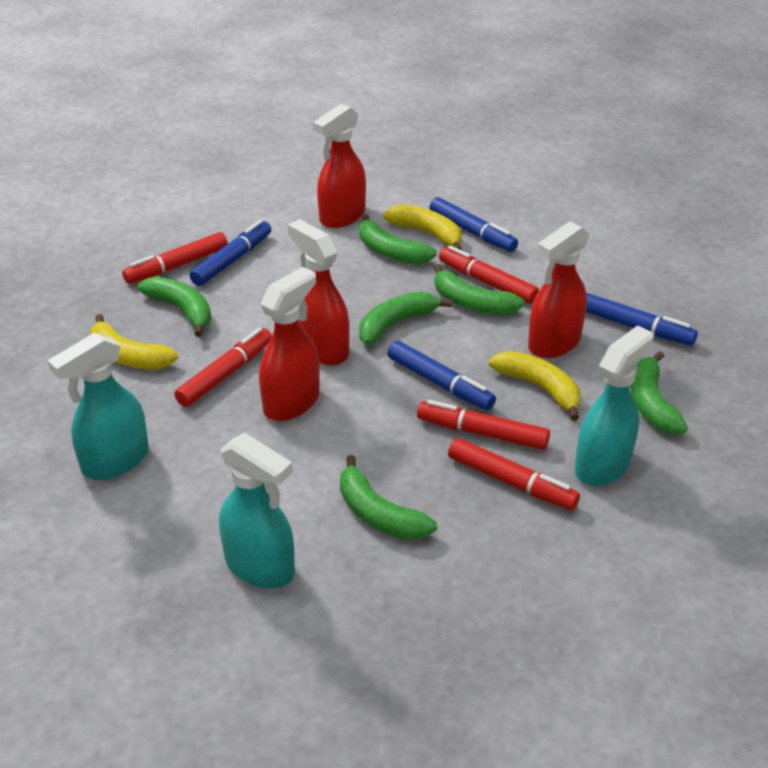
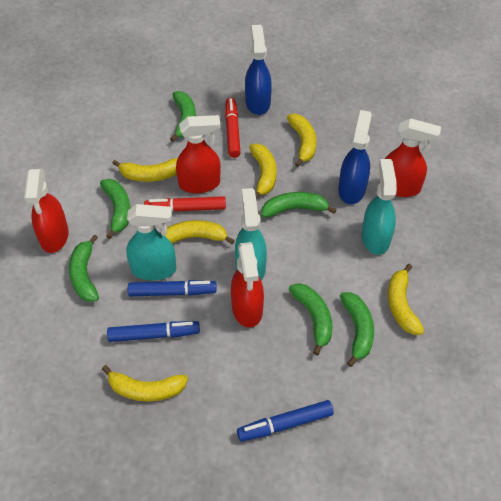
blue marker: 4 -> 3
blue spray bottle: 0 -> 2
red marker: 5 -> 2
yellow banana: 3 -> 6

